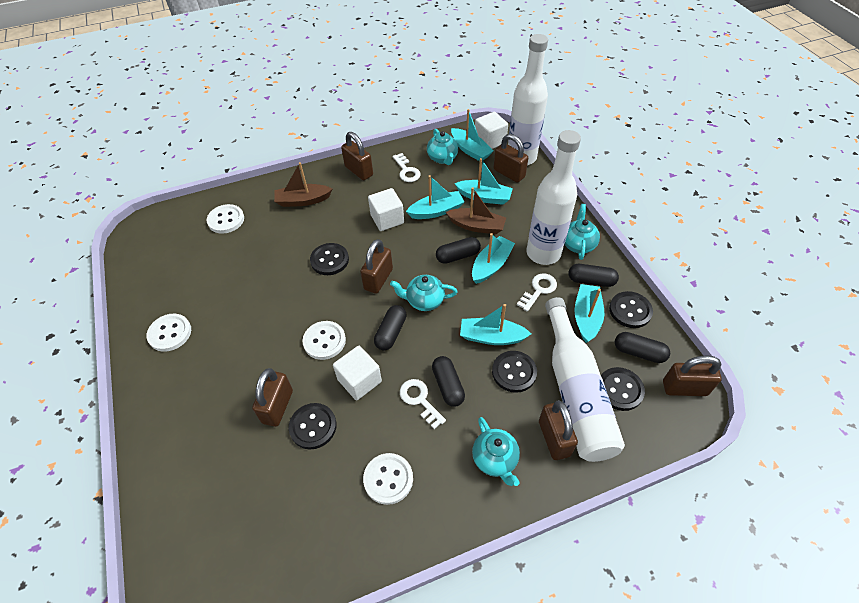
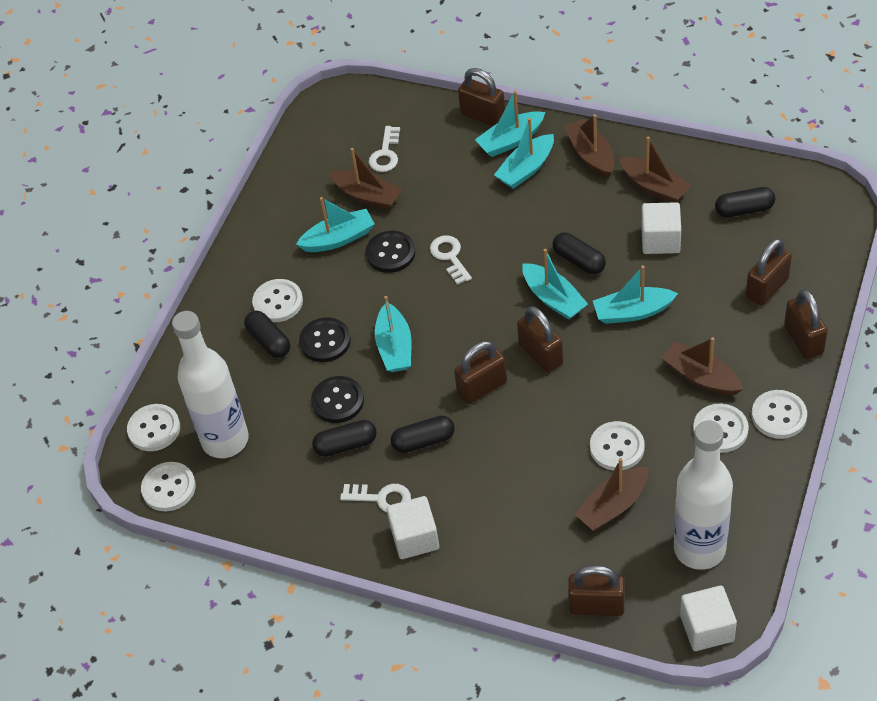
black button: 5 -> 3
brown boat: 2 -> 5
turquoise teapot: 4 -> 0
white bottle: 3 -> 2
white button: 4 -> 6

